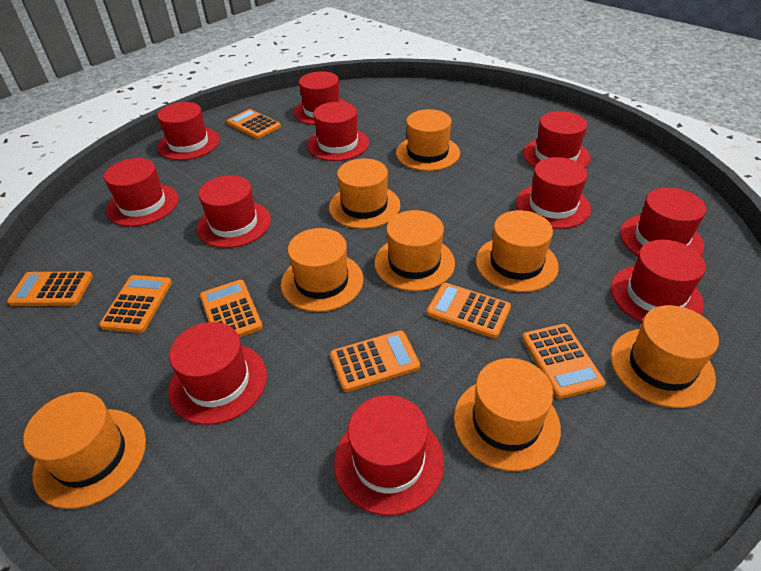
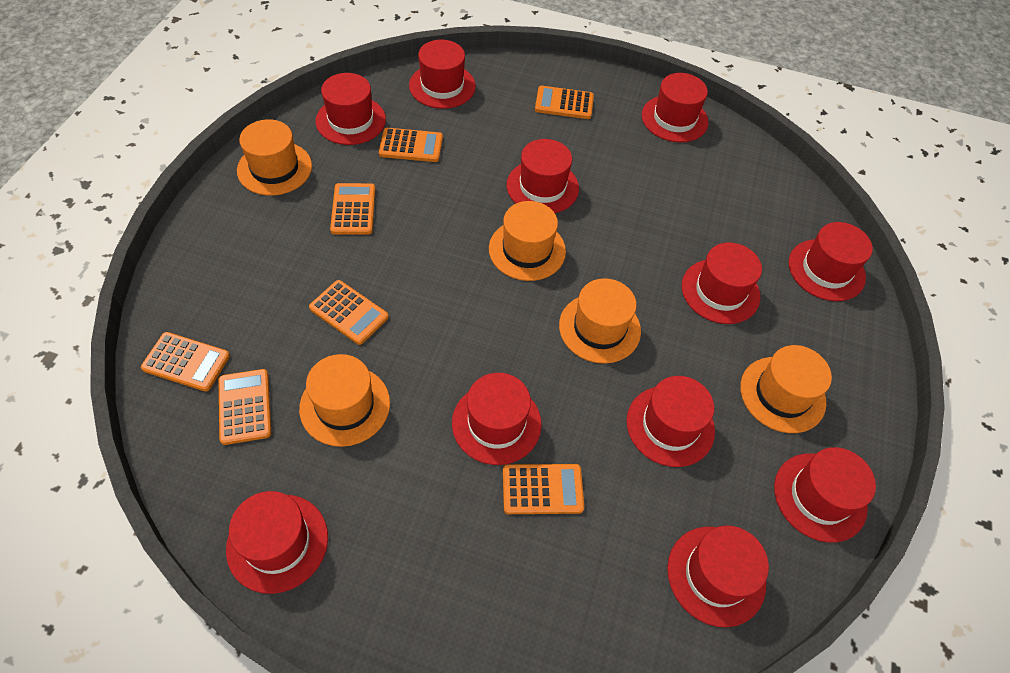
orange hat: 8 -> 5

